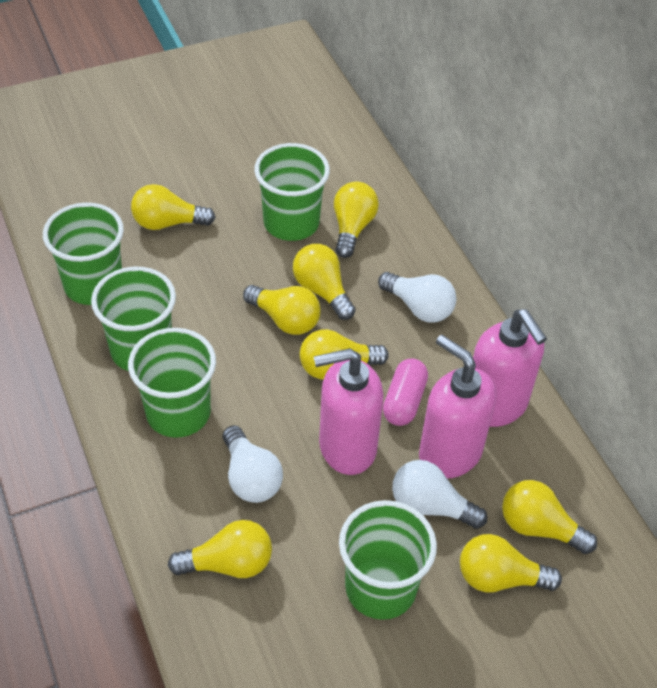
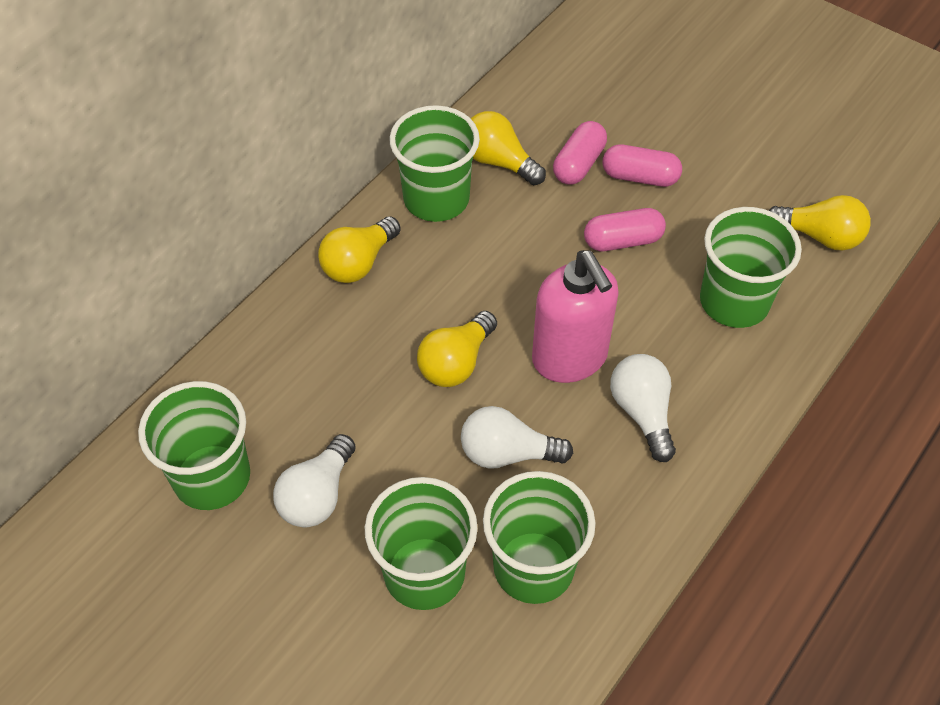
pink capsule: 1 -> 3
pink soap dispenser: 3 -> 1
yellow light bulb: 8 -> 4

